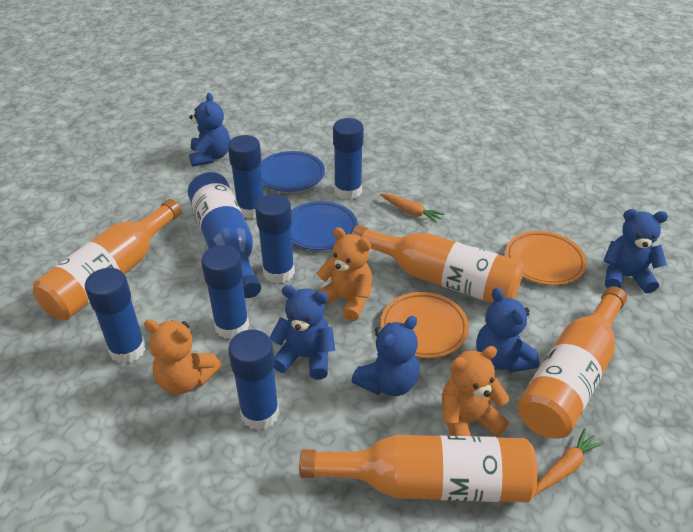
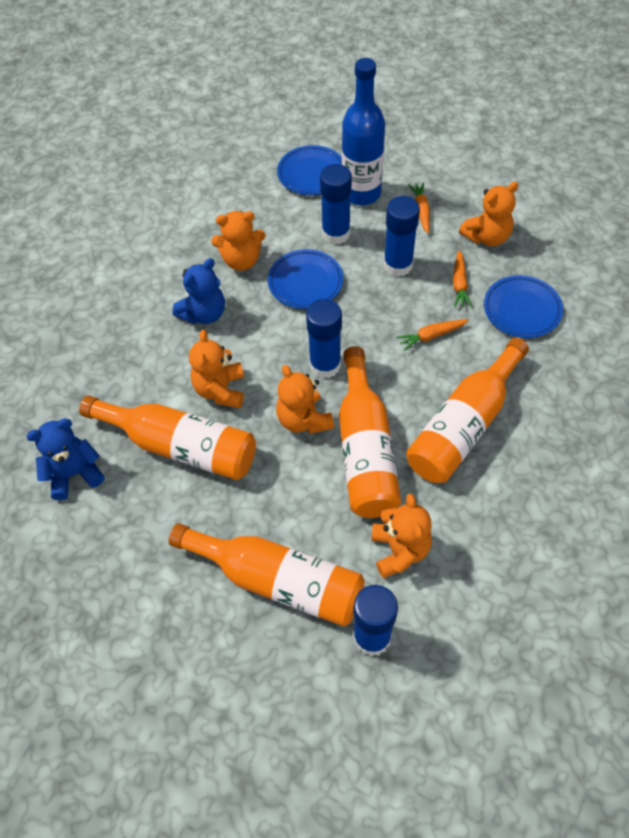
blue glue stick: 6 -> 4
blue plate: 2 -> 3
blue teddy bear: 5 -> 2
orange carrot: 2 -> 3
orange plate: 2 -> 0
orange teddy bear: 3 -> 5

